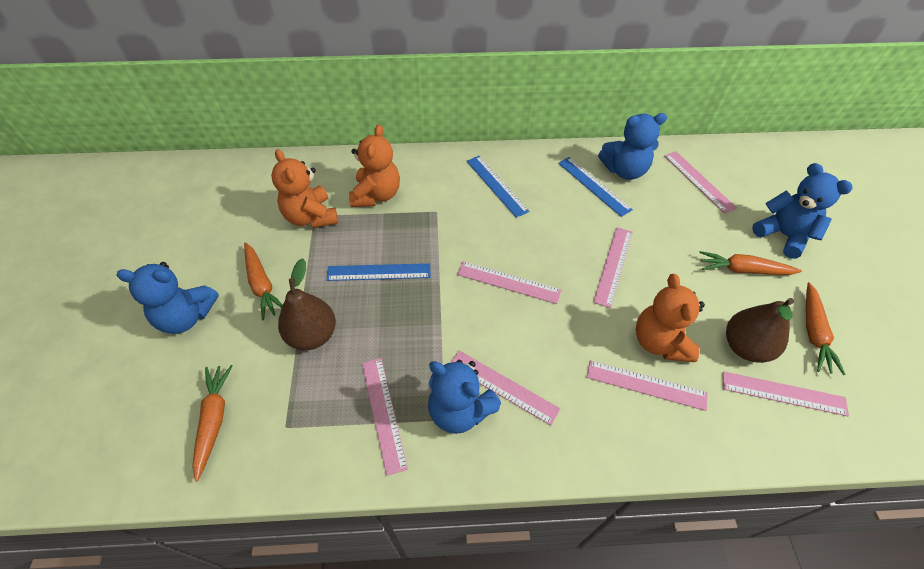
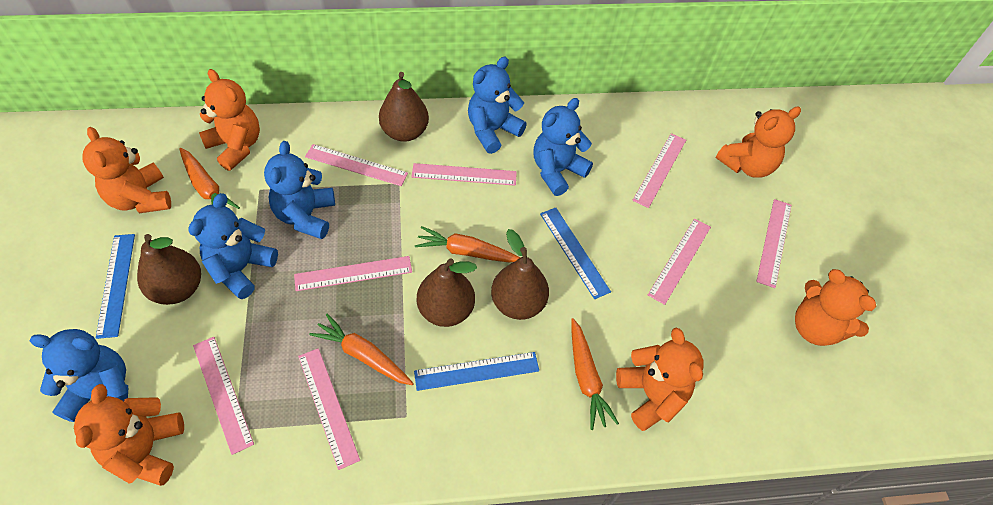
blue teddy bear: 4 -> 5
brown pear: 2 -> 4
orange teddy bear: 3 -> 6
pink ruler: 7 -> 8

